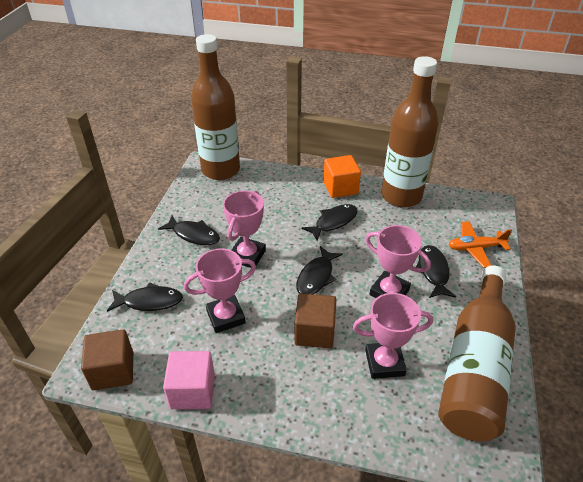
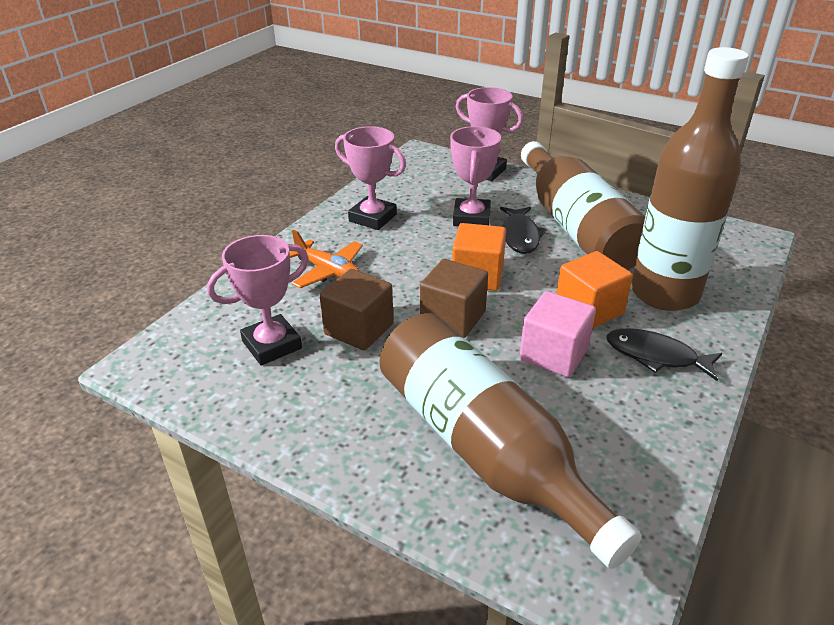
black fish: 5 -> 2
orange cube: 1 -> 2

